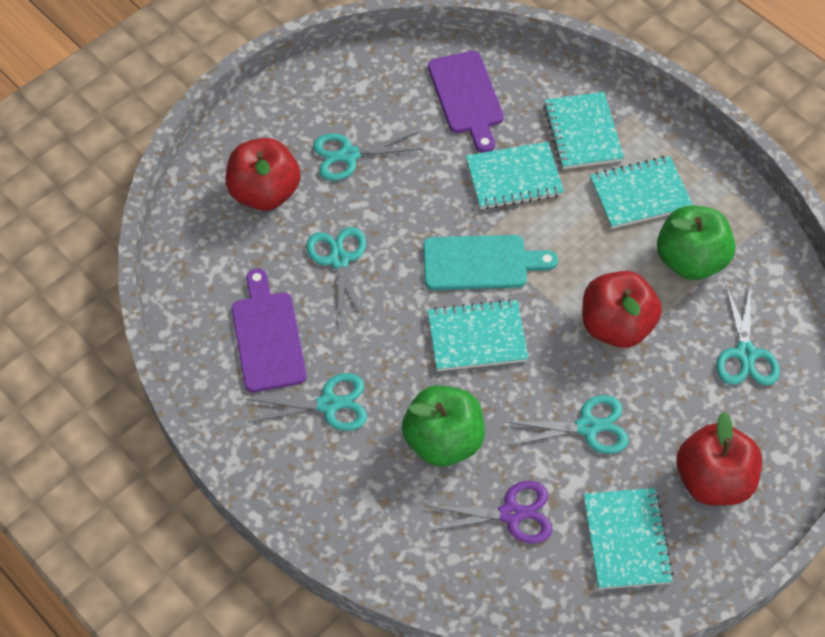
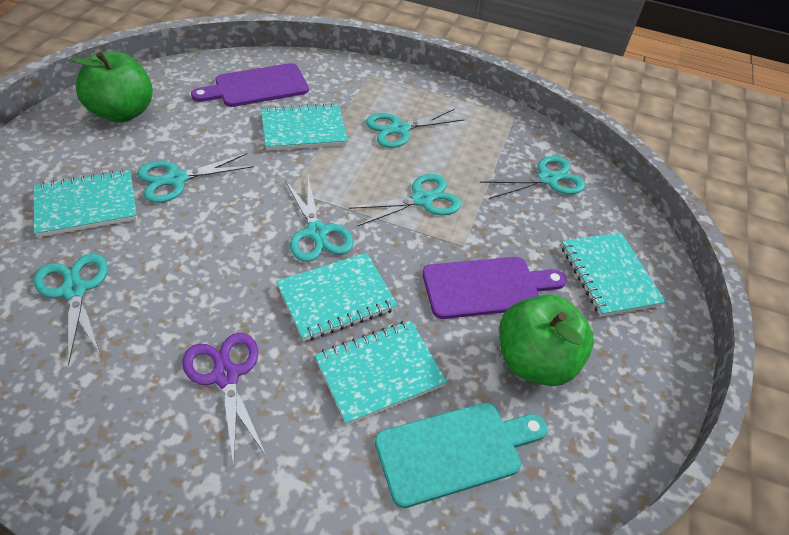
red apple: 3 -> 0
turquoise scissors: 5 -> 6

